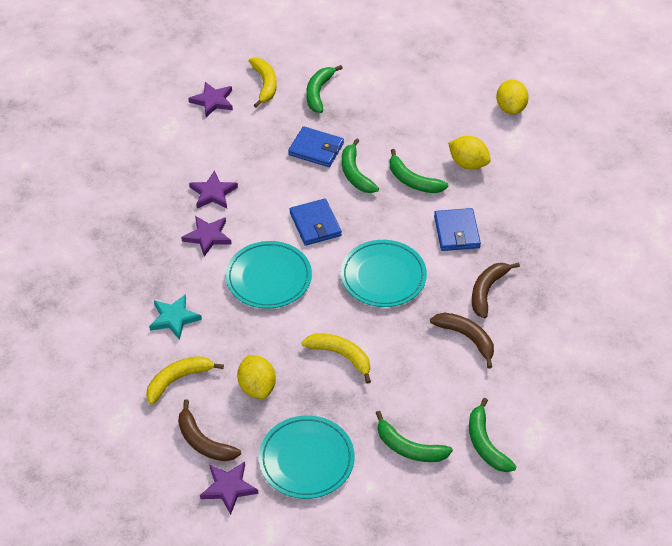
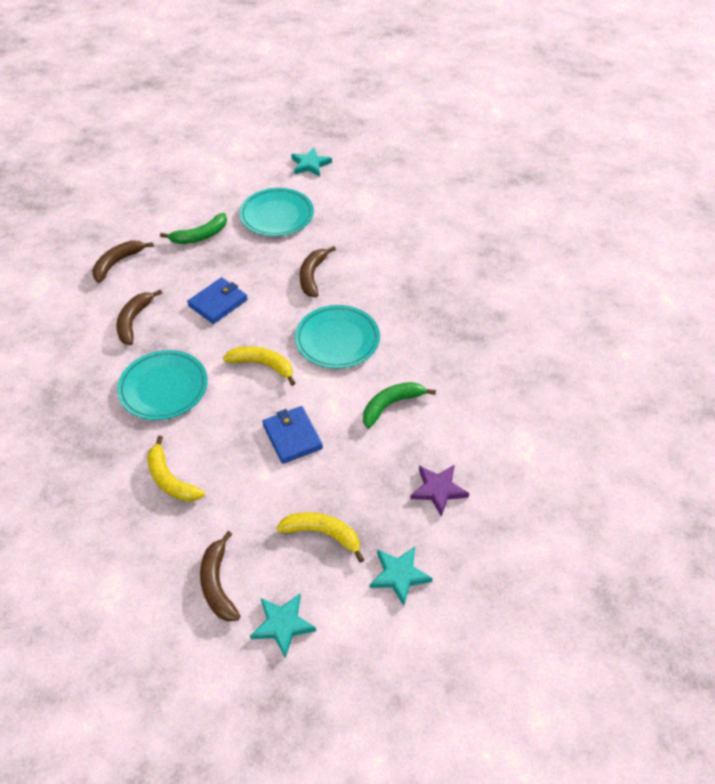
blue wallet: 3 -> 2
brown banana: 3 -> 4
green banana: 5 -> 2
purple star: 4 -> 1
turquoise star: 1 -> 3
yellow lemon: 3 -> 0

